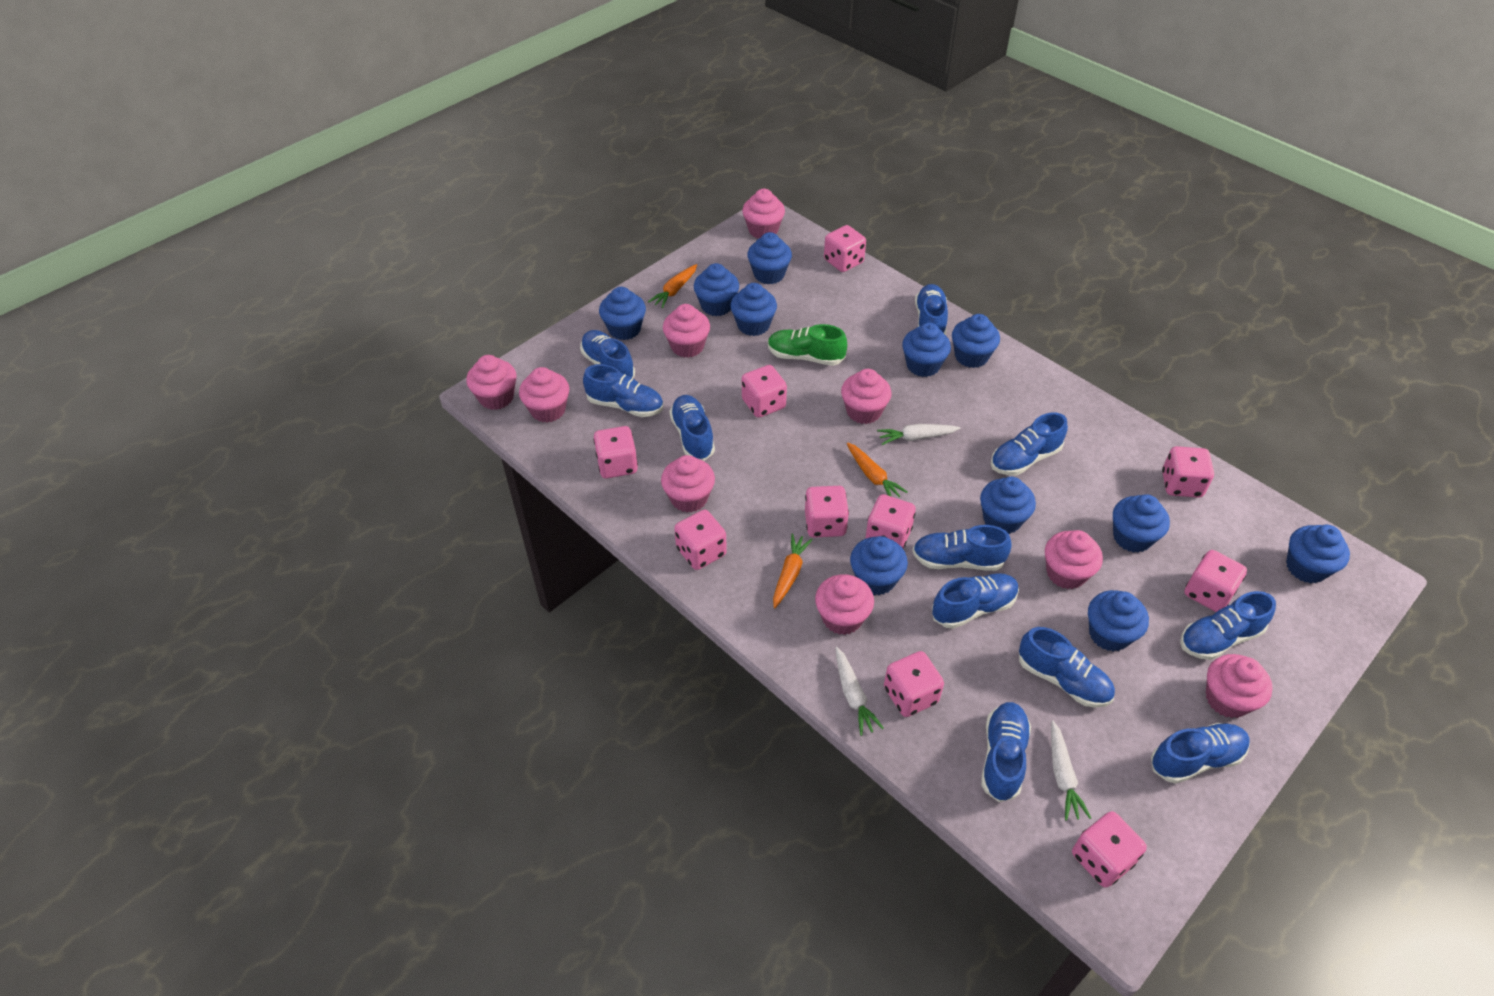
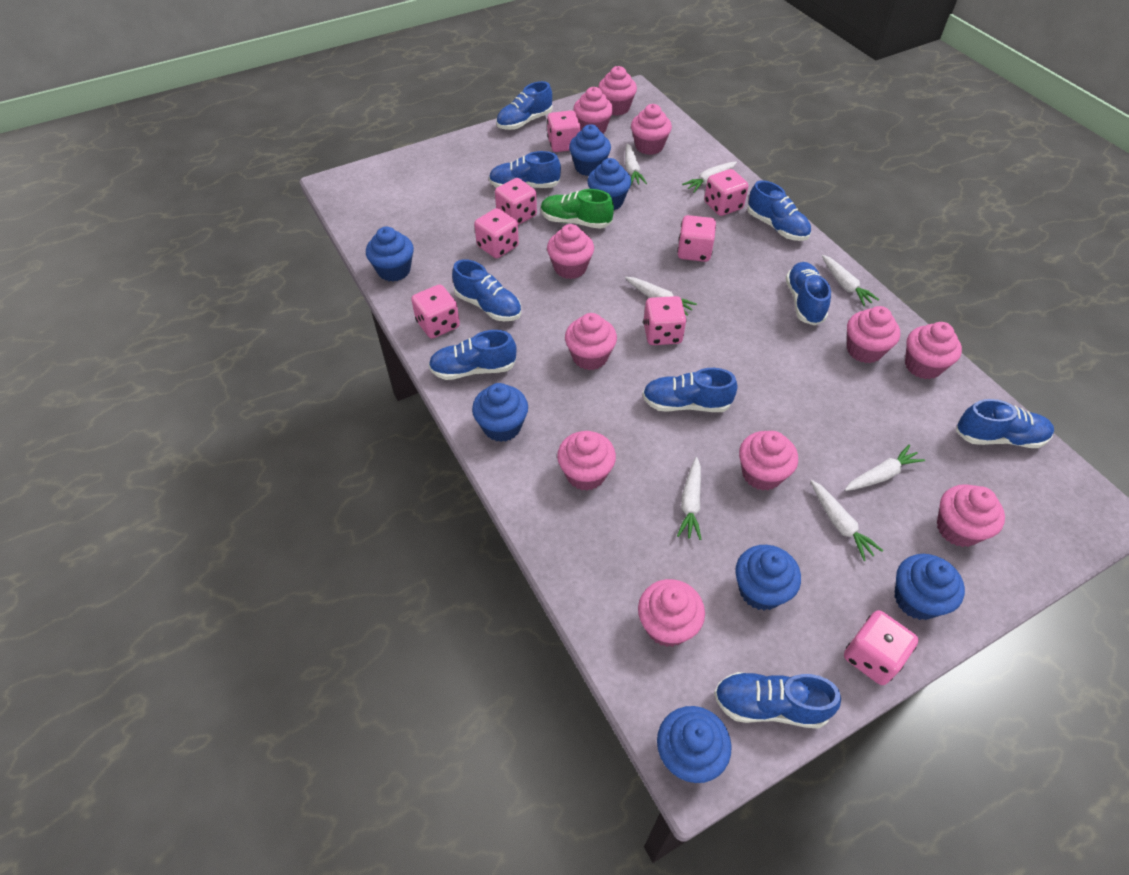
blue cupcake: 11 -> 7
blue shoe: 11 -> 9
orange carrot: 3 -> 0
pink cupcake: 9 -> 11
pink dice: 10 -> 8
white carrot: 3 -> 7

